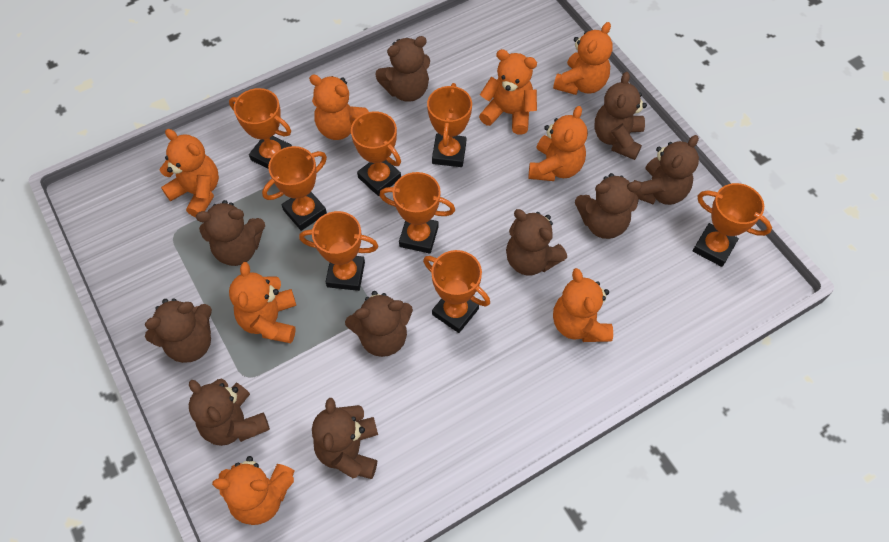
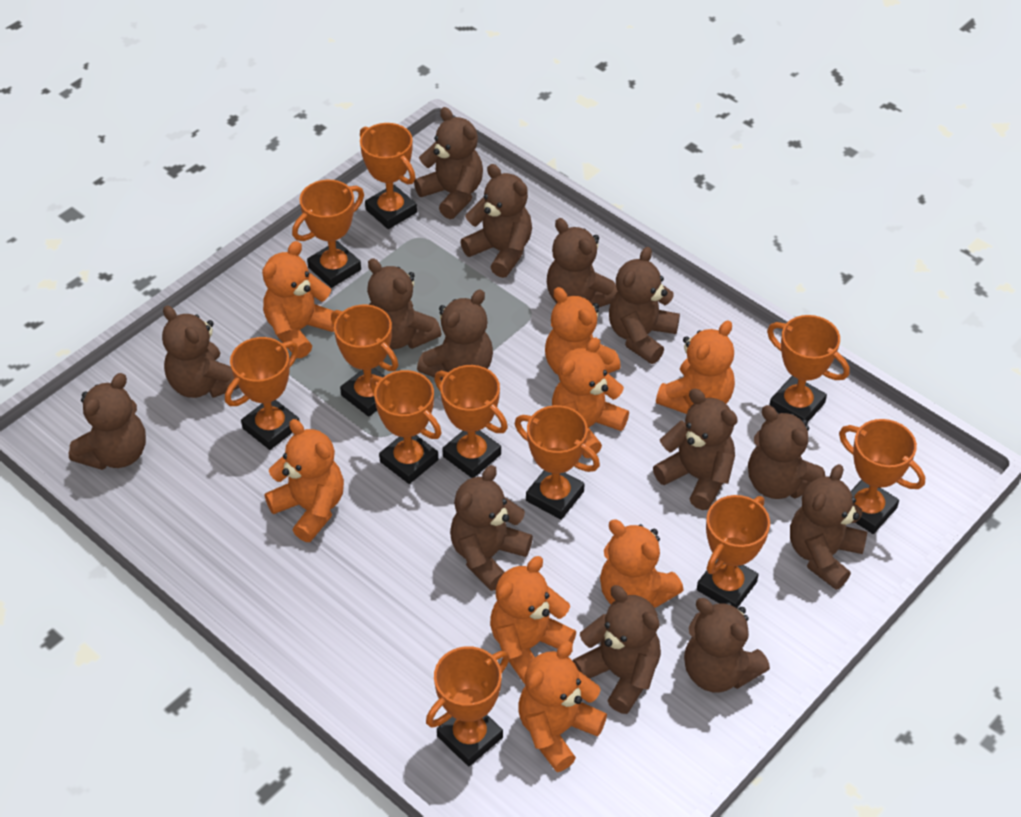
brown teddy bear: 10 -> 14
orange trophy: 8 -> 11

